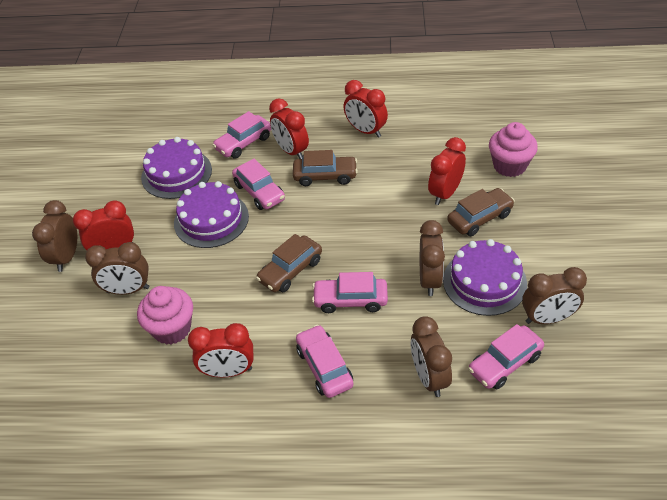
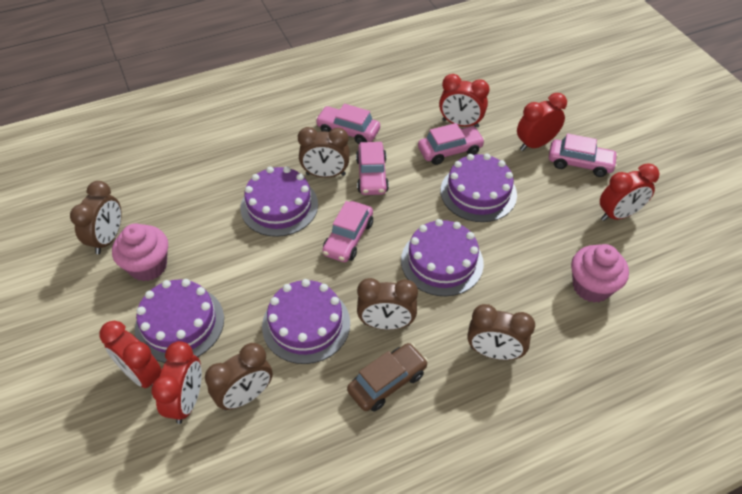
brown car: 3 -> 1
purple cake: 3 -> 5

